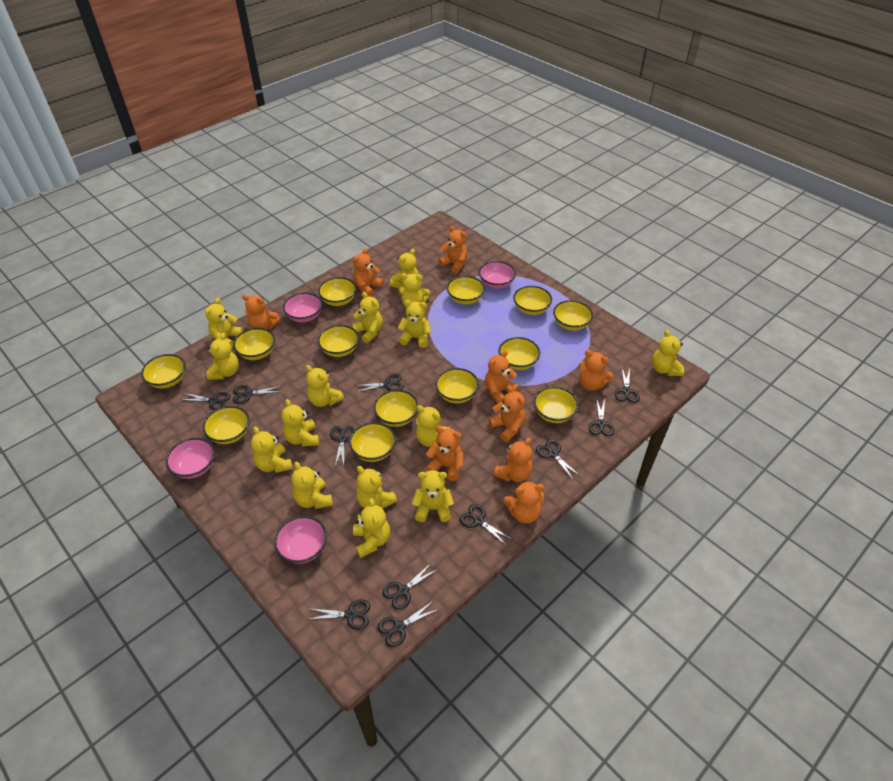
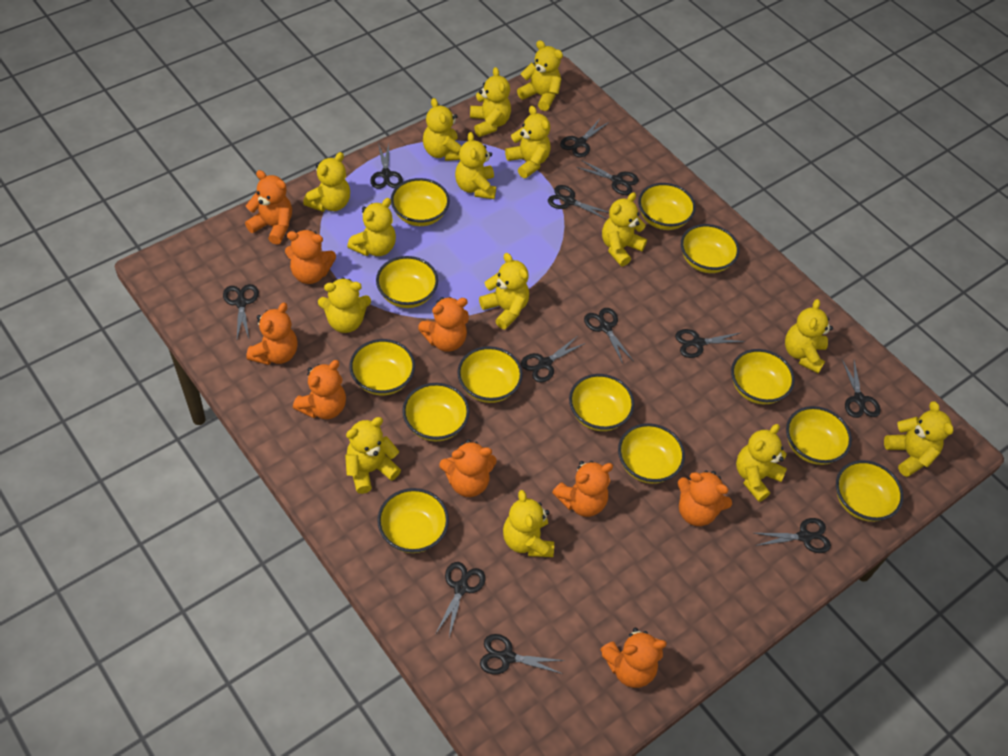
black scissors: 11 -> 12
pink bowl: 4 -> 0

